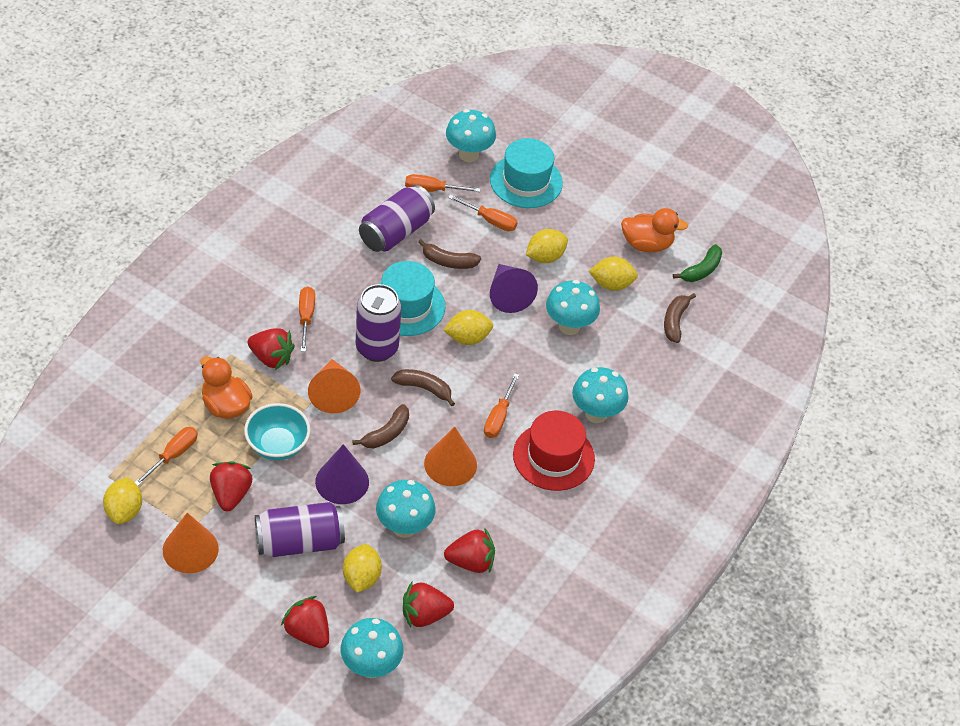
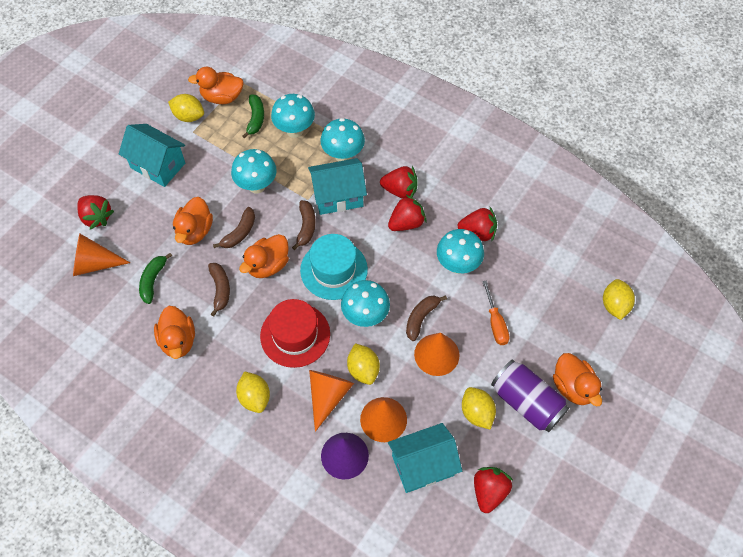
green banana: 1 -> 2
orange cone: 3 -> 4
orange duck: 2 -> 5
orange screwdriver: 5 -> 1
purple can: 3 -> 1
purple cone: 2 -> 1
turquoise bowl: 1 -> 0
turquoise hat: 2 -> 1
turquoise house: 0 -> 3

